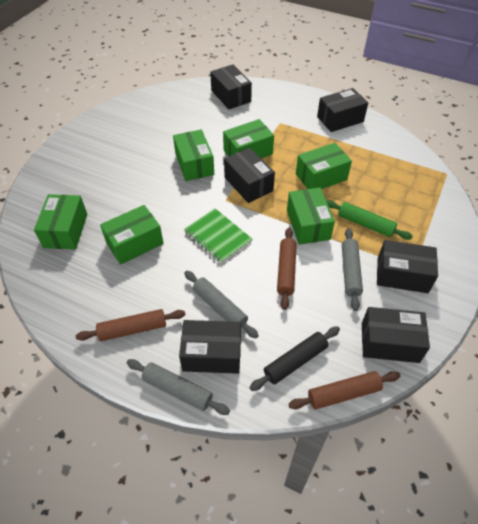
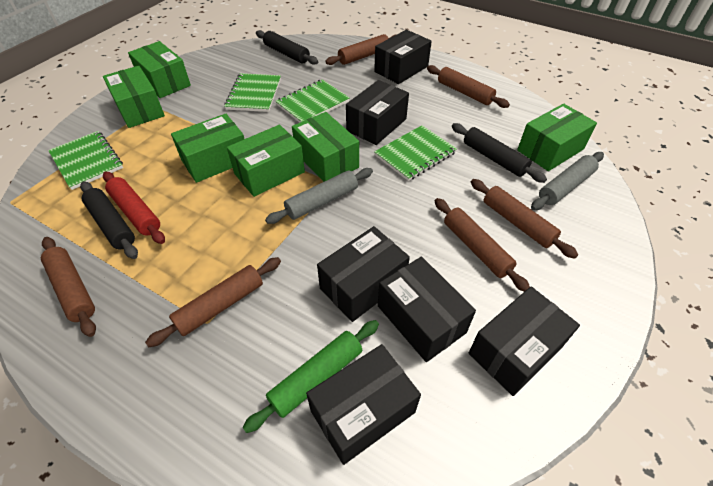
black rolling pin: 1 -> 3
brown rolling pin: 3 -> 6
green notebook: 1 -> 4
grey rolling pin: 3 -> 2
red rolling pin: 0 -> 1

